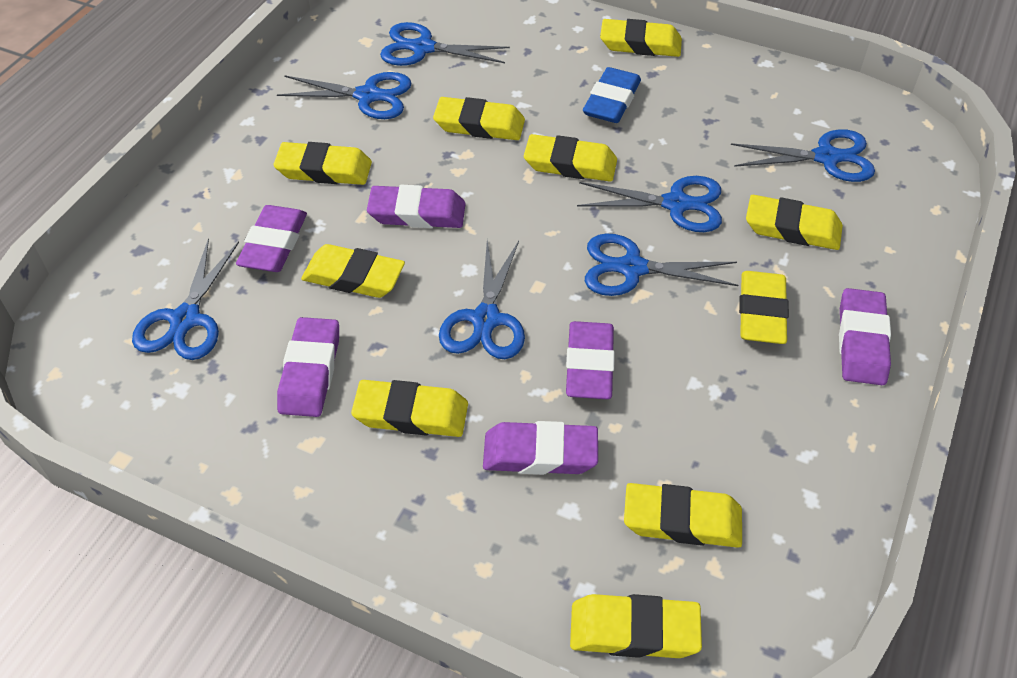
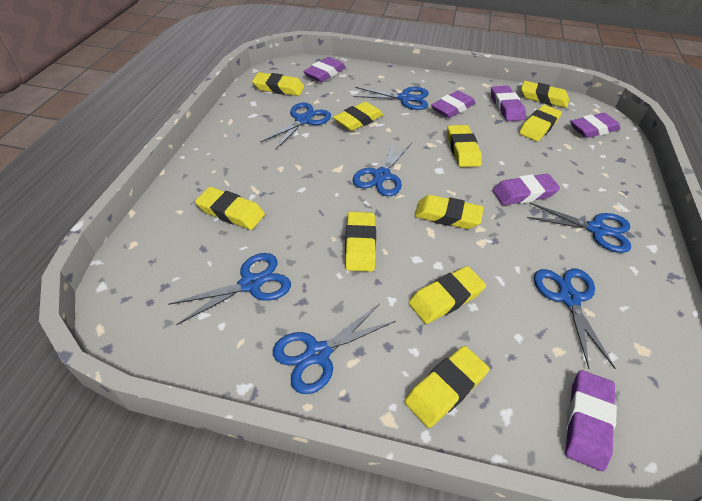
blue eraser: 1 -> 0

